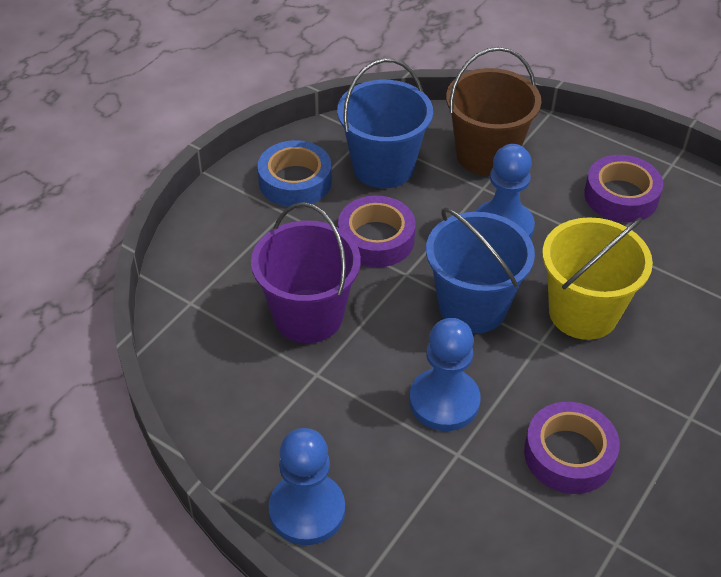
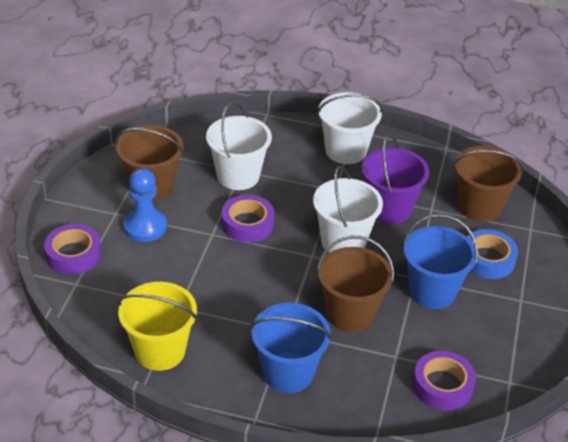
blue pawn: 3 -> 1
brown bucket: 1 -> 3
white bucket: 0 -> 3

